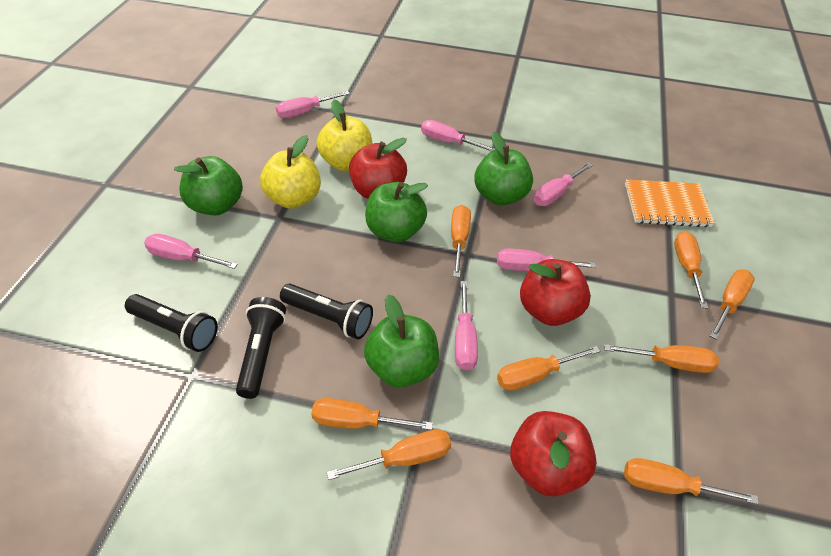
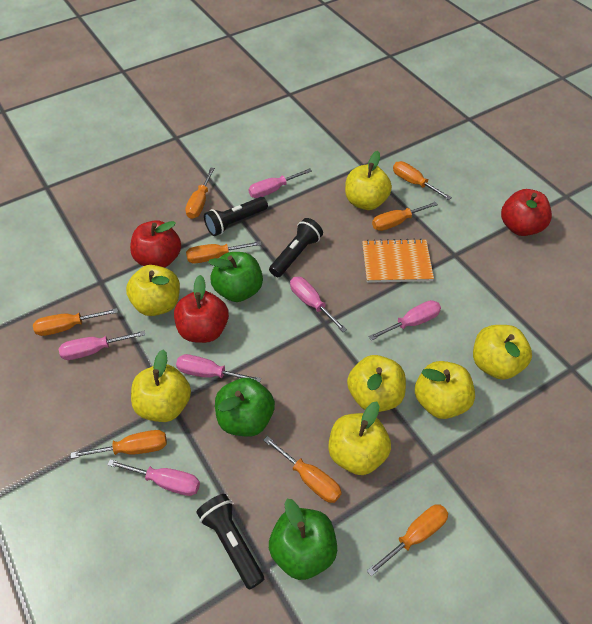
green apple: 4 -> 3
yellow apple: 2 -> 7

